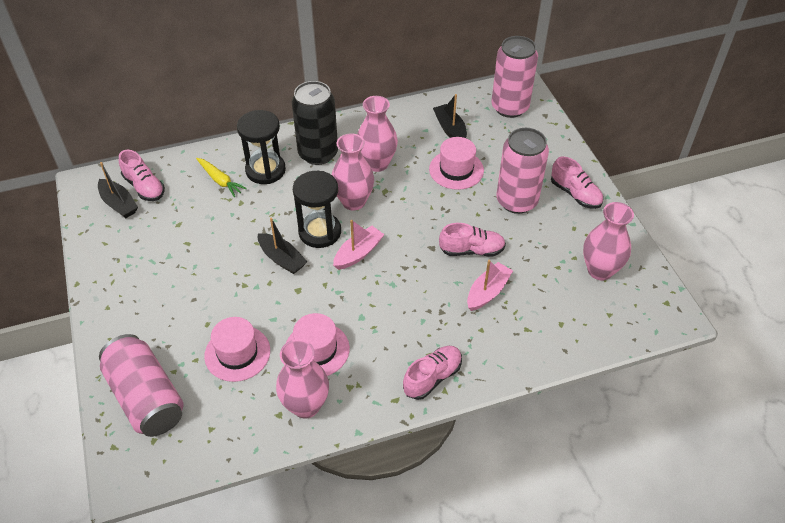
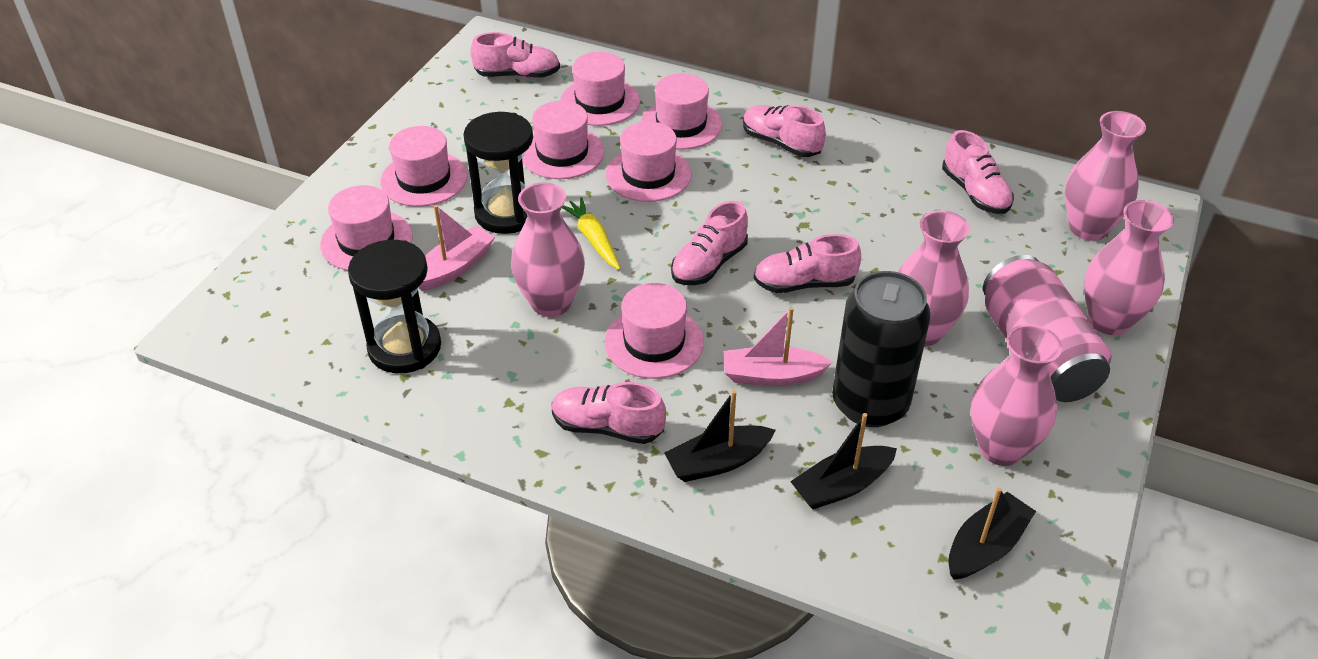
pink can: 3 -> 1
pink hat: 3 -> 7
pink shoe: 4 -> 6
pink vase: 4 -> 5

